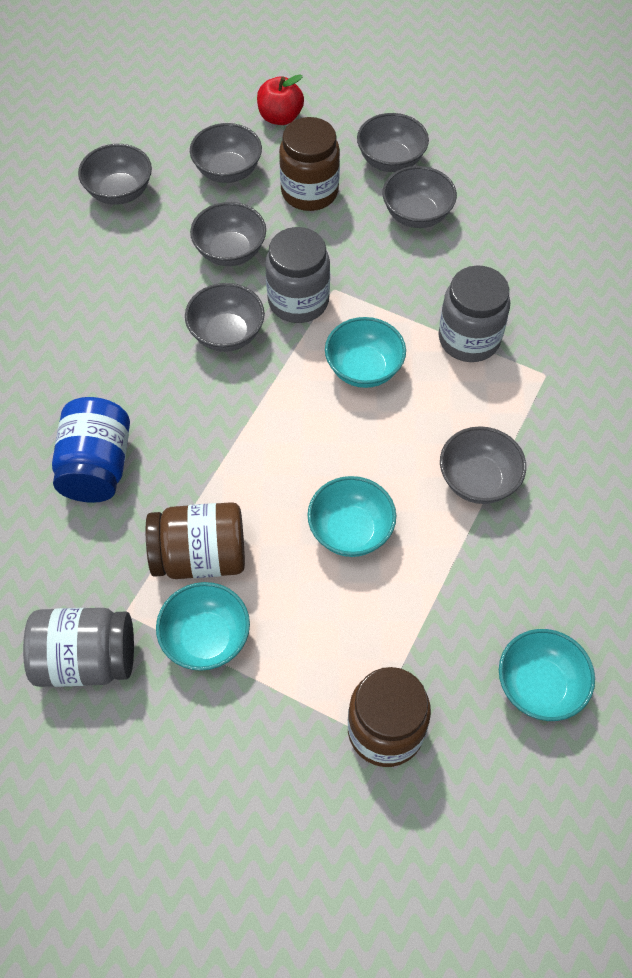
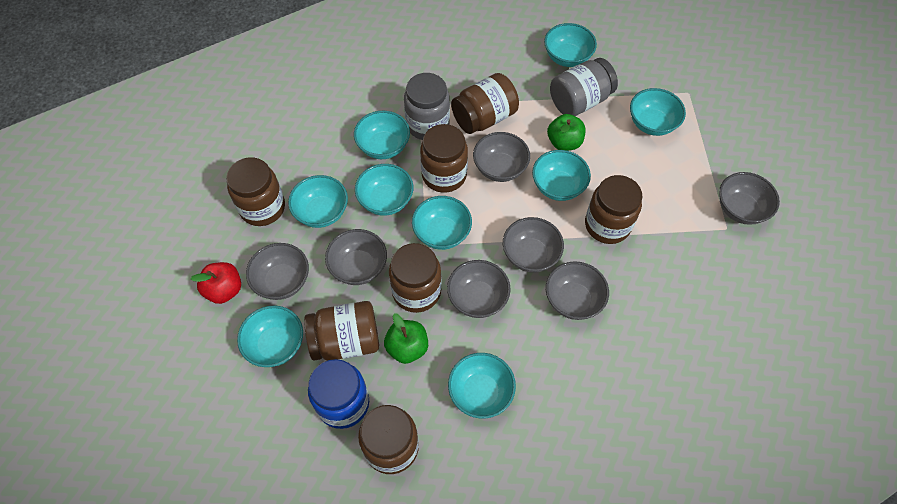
brown jar: 3 -> 7
green apple: 0 -> 2
grey jar: 3 -> 2
turquoise bowl: 4 -> 9

